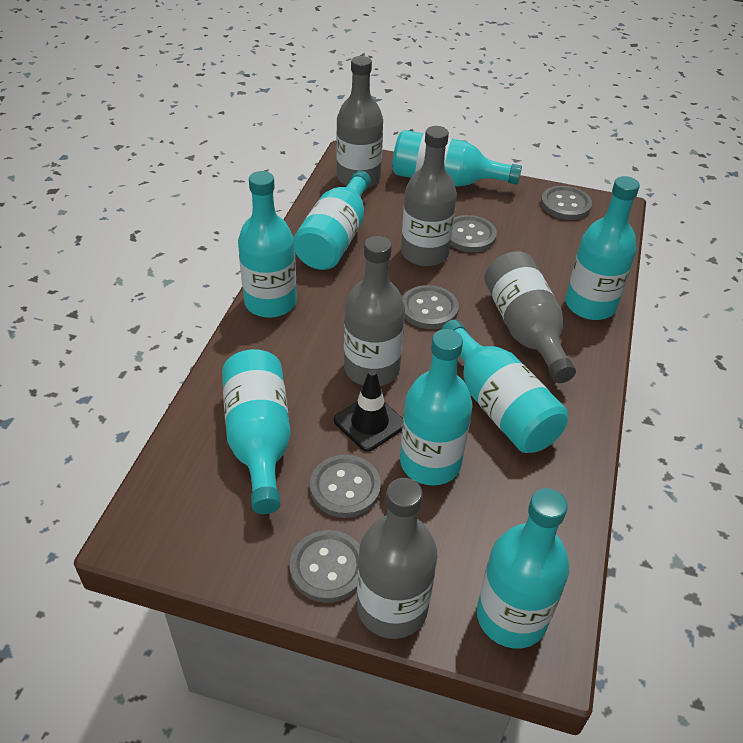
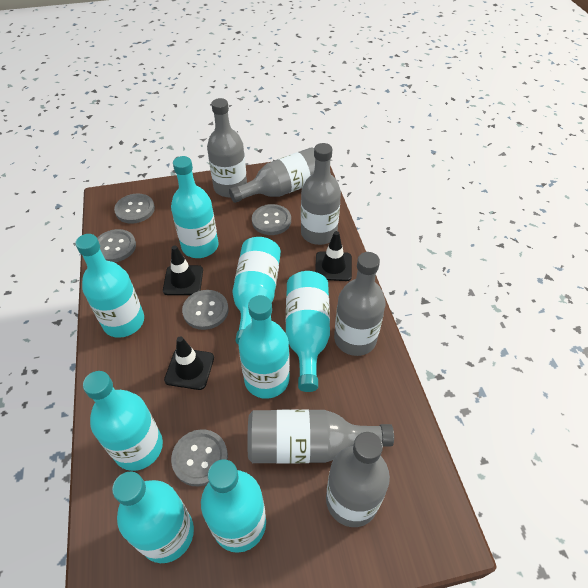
black traffic cone: 1 -> 3
grey bottle: 5 -> 6

